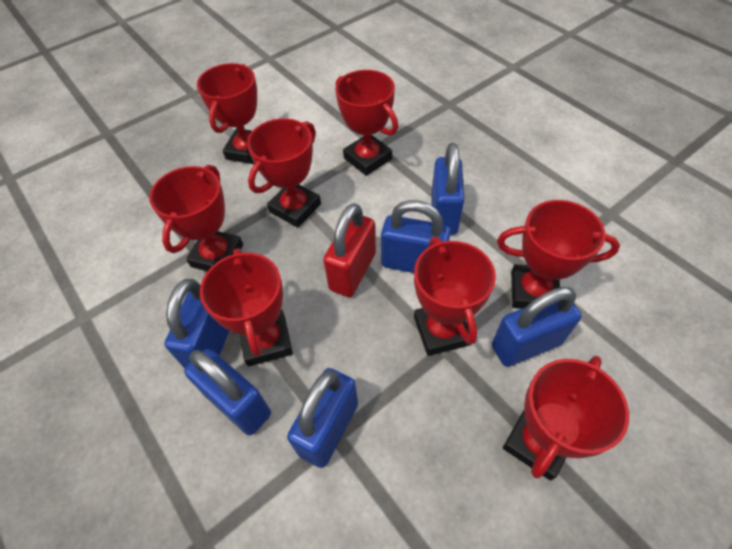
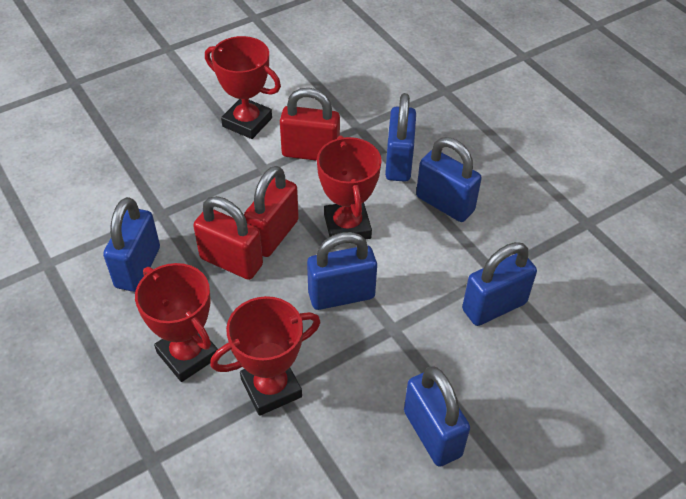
red padlock: 1 -> 3
red trophy: 8 -> 4

